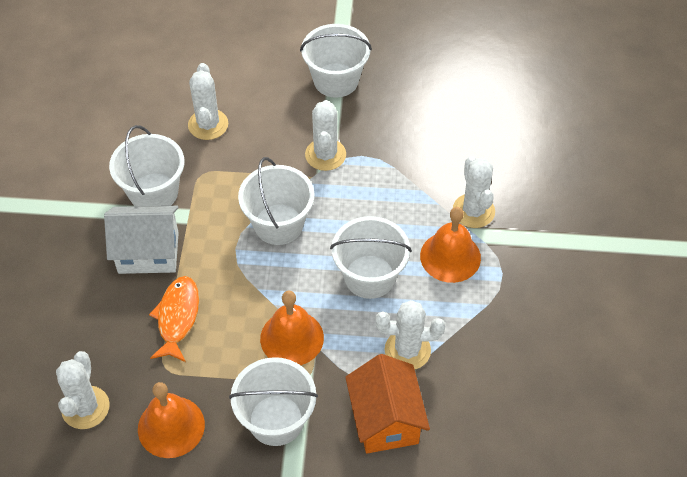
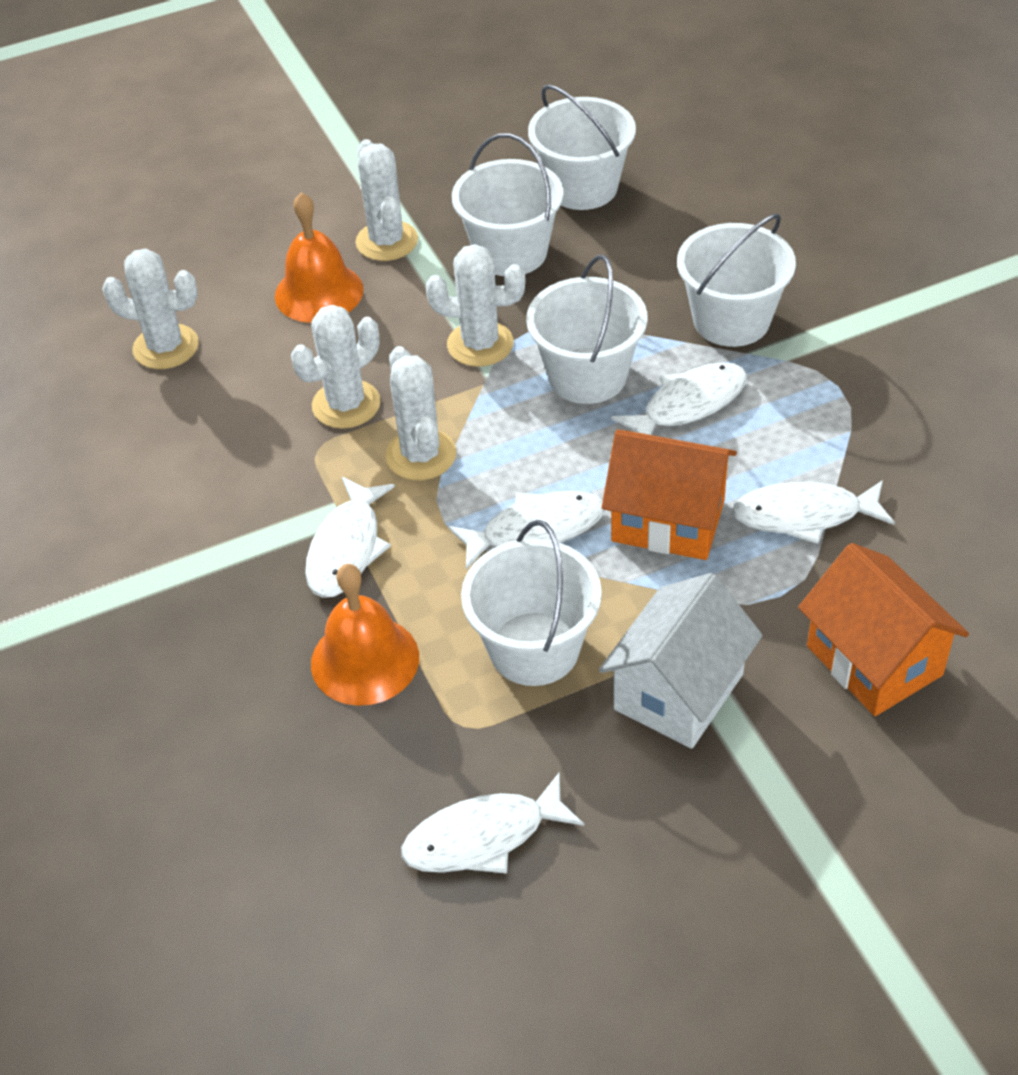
orange bell: 3 -> 2
orange fish: 1 -> 0
orange house: 1 -> 2
white fish: 0 -> 5

